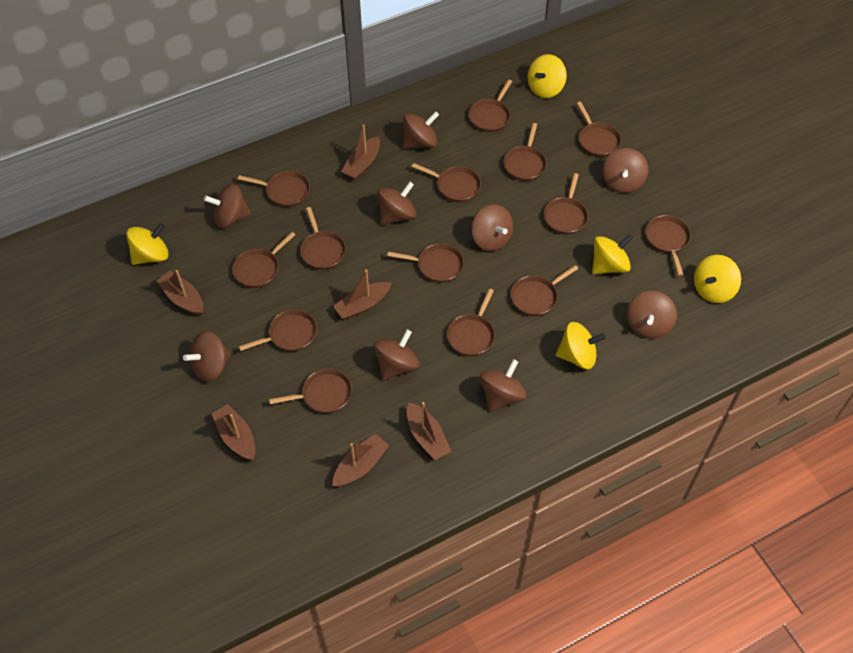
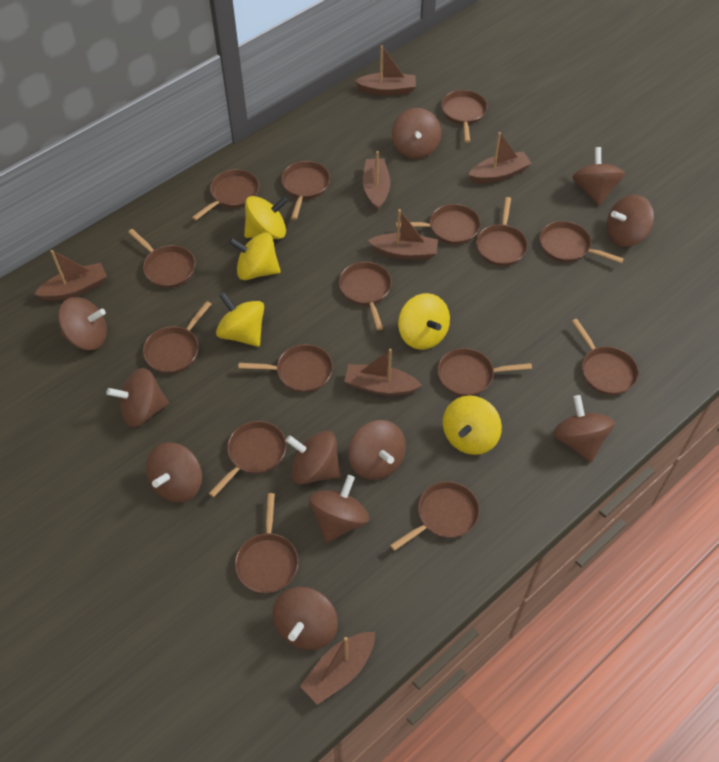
brown boat: 6 -> 7
brown pan: 14 -> 15
brown spinning top: 9 -> 11

